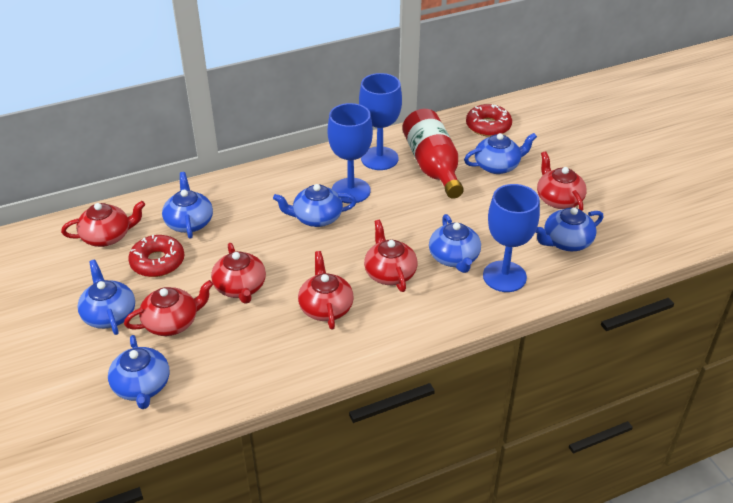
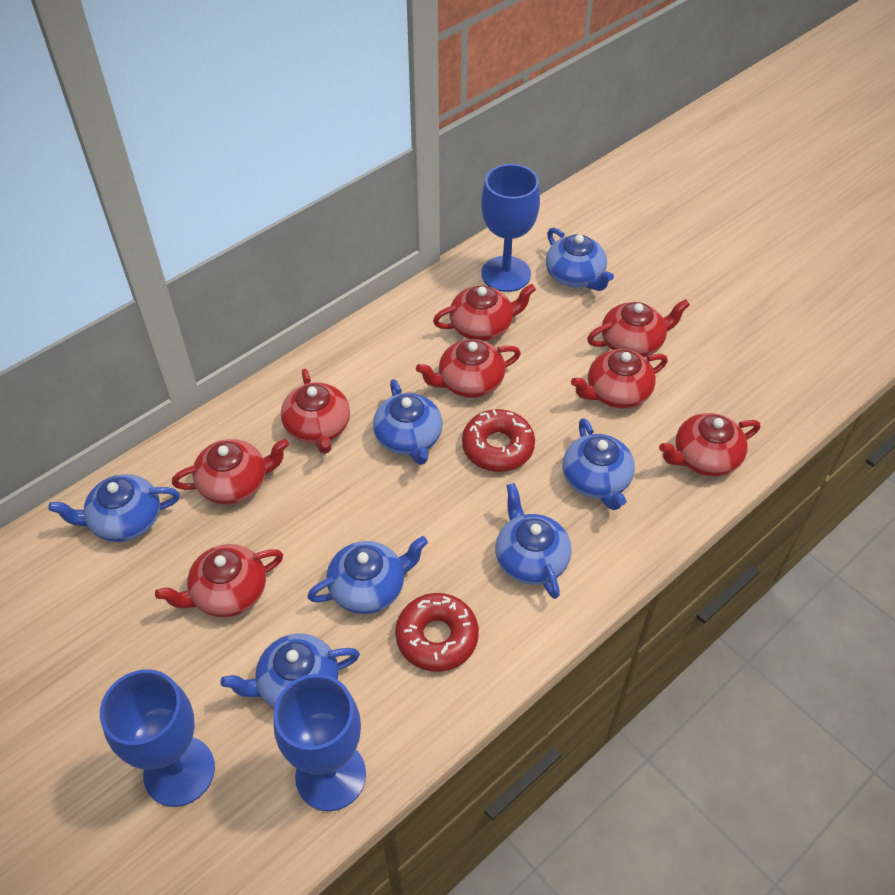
red bottle: 1 -> 0
red teapot: 6 -> 8

